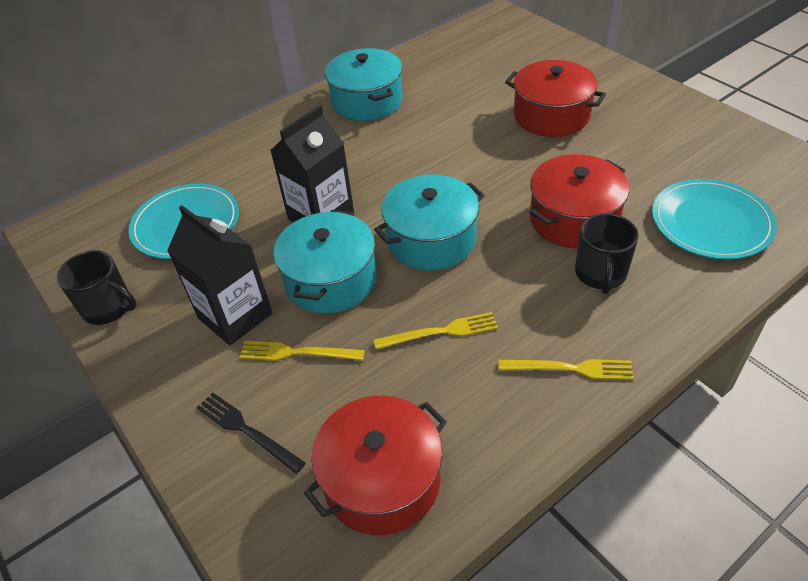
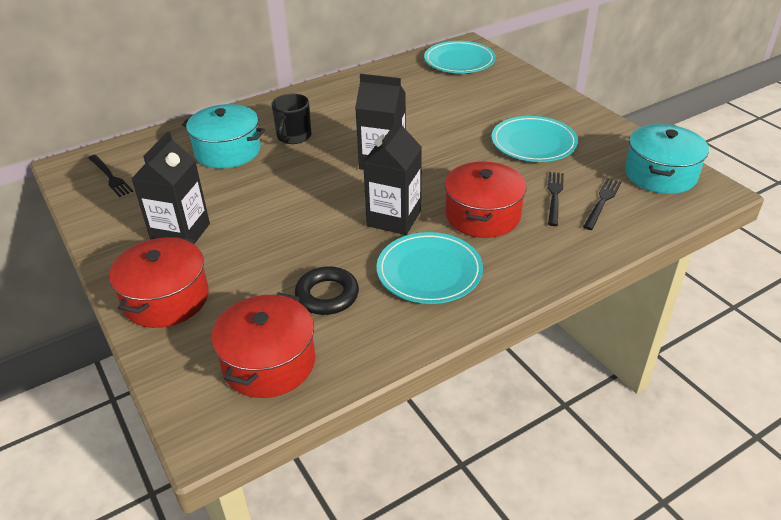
black carton: 2 -> 3
black fork: 1 -> 3
black mug: 2 -> 1
black ring: 0 -> 1
turquoise plate: 2 -> 3
turquoise pot: 3 -> 2
yellow fork: 3 -> 0

